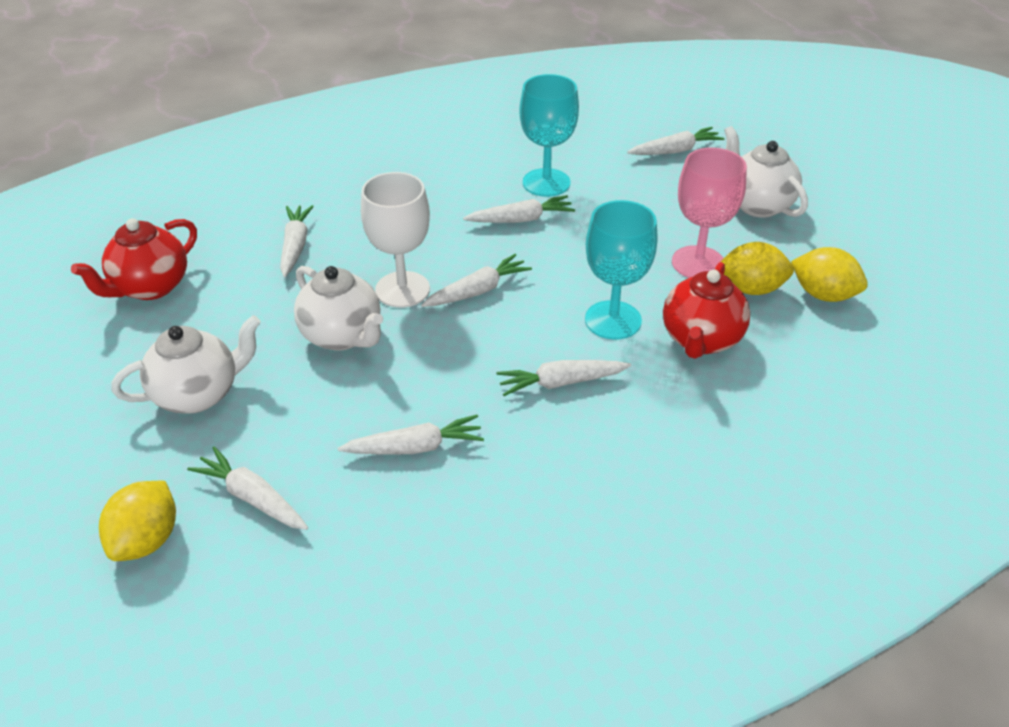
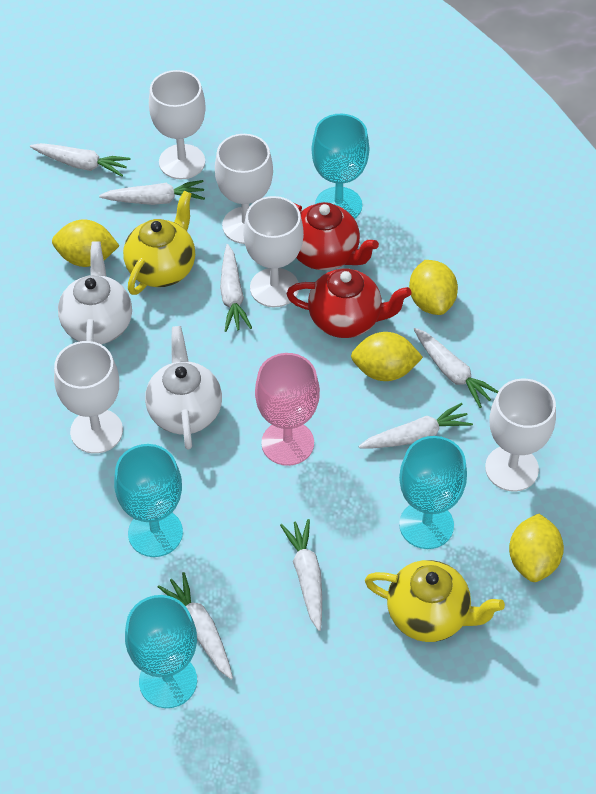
turquoise goblet: 2 -> 4
white goblet: 1 -> 5
white teapot: 3 -> 2
yellow lemon: 3 -> 4
yellow teapot: 0 -> 2

